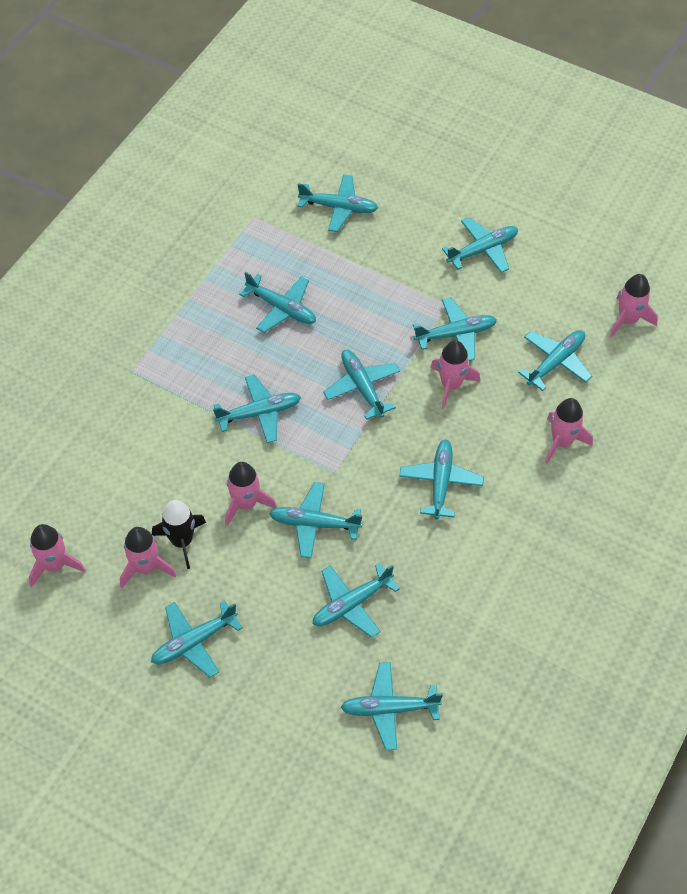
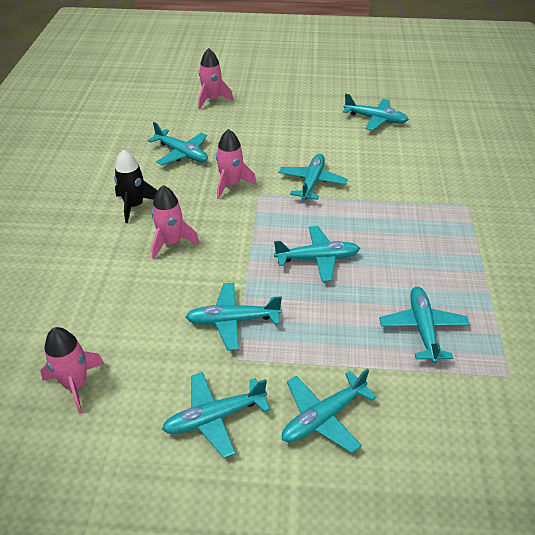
pink rocket: 6 -> 4
turquoise plane: 12 -> 8

